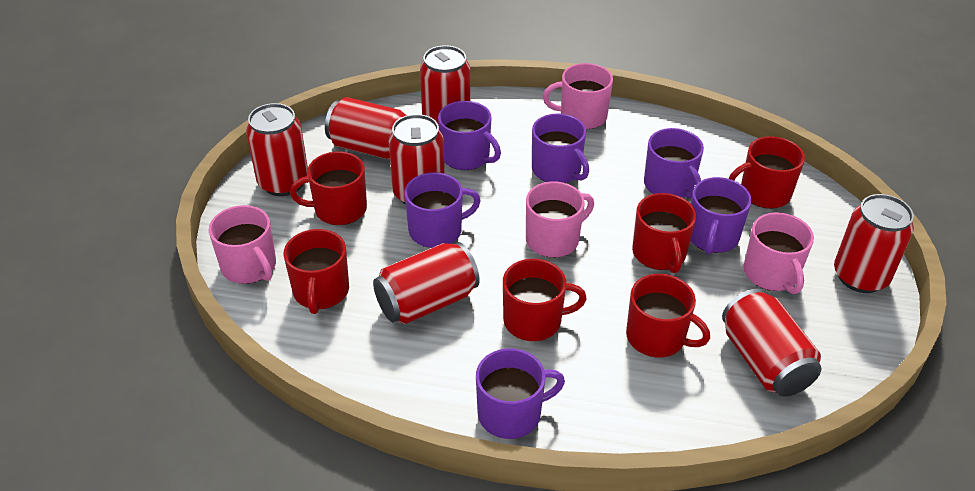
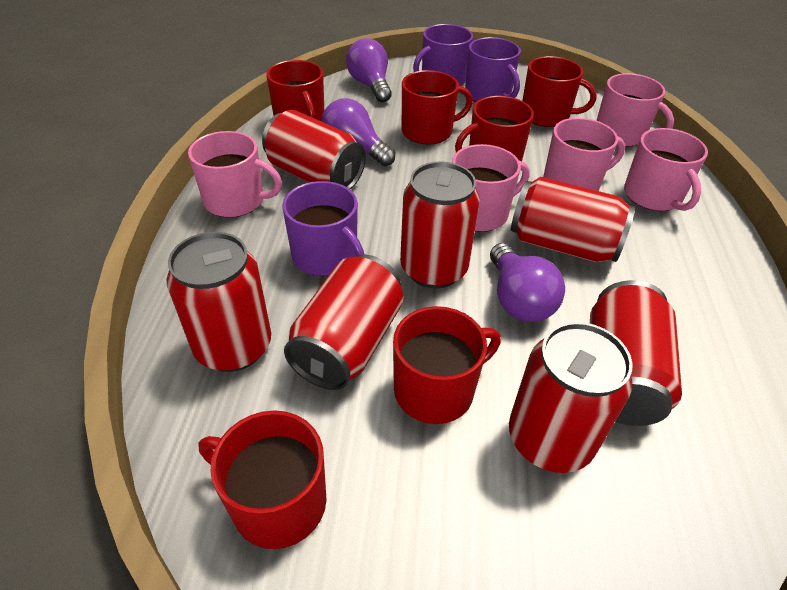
pink mug: 4 -> 5
purple light bulb: 0 -> 3
purple mug: 6 -> 3

